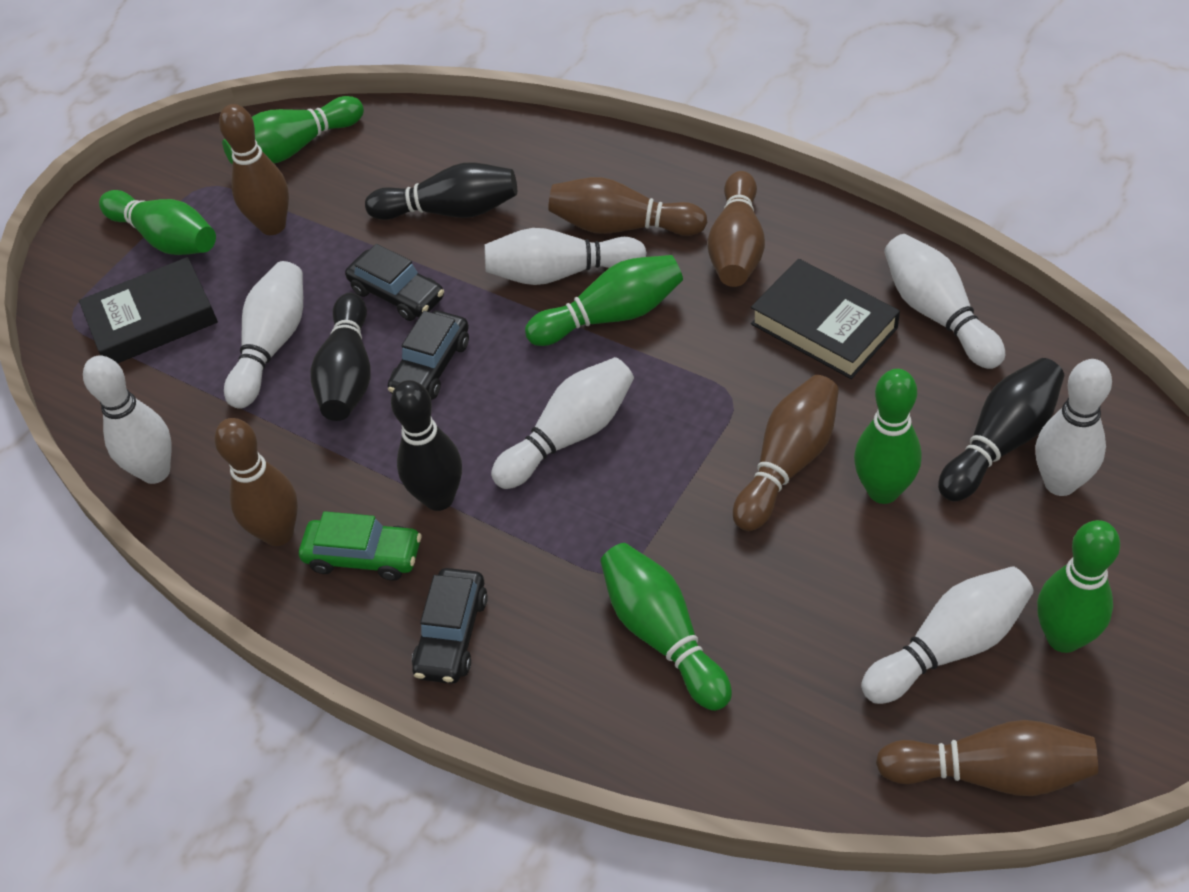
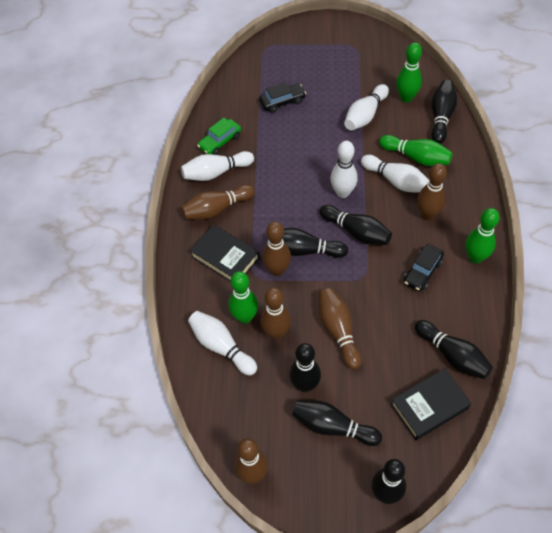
black bowling pin: 4 -> 7
black car: 3 -> 2
green bowling pin: 6 -> 4
white bowling pin: 7 -> 5

